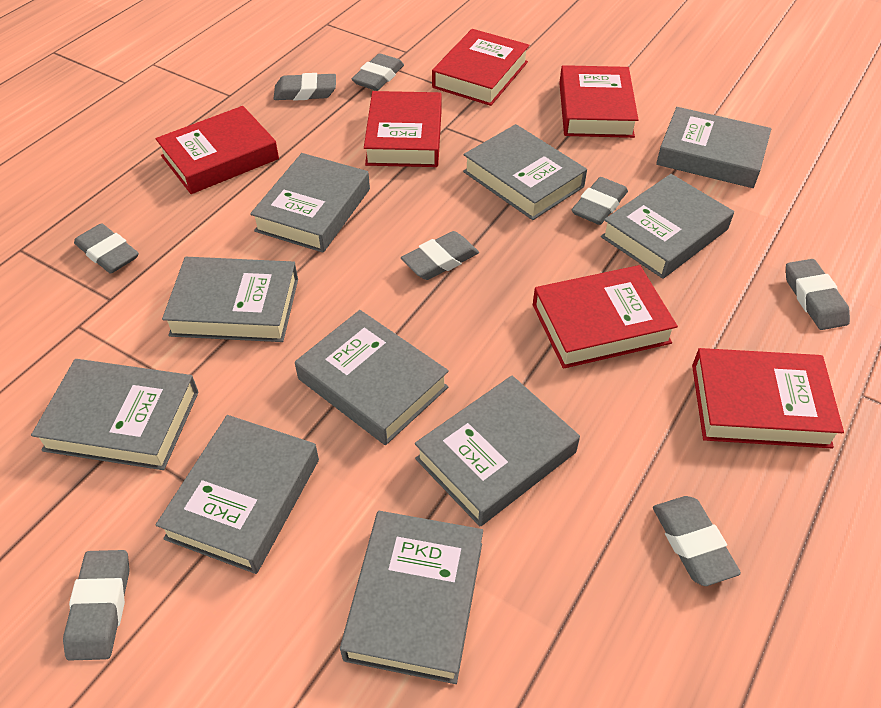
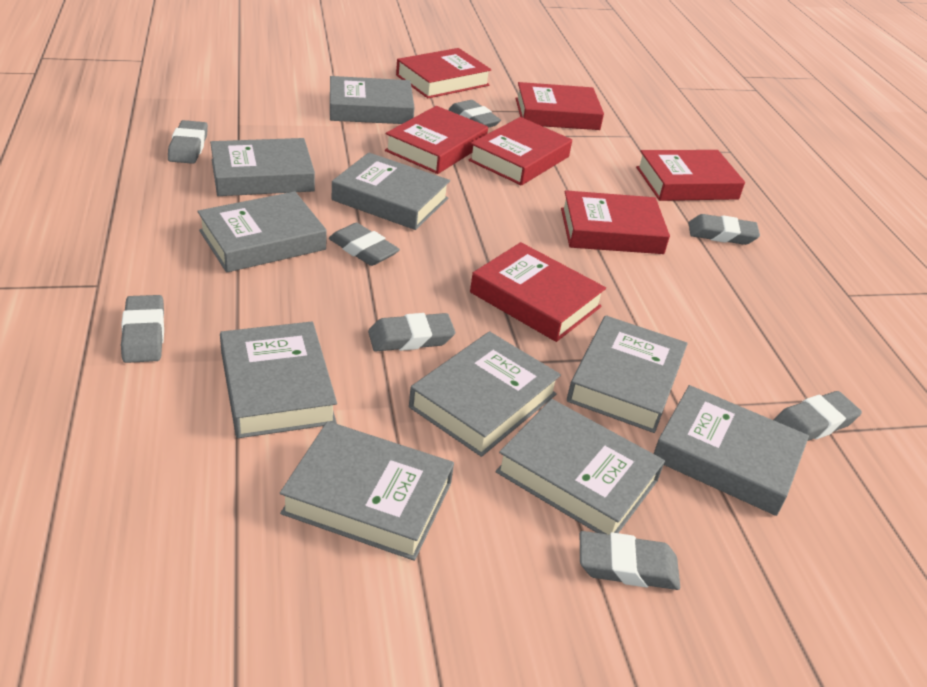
red book: 6 -> 7

